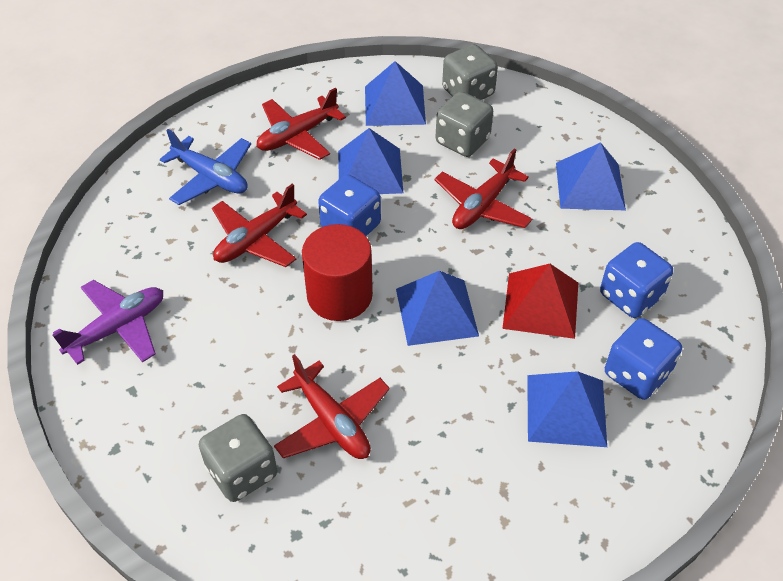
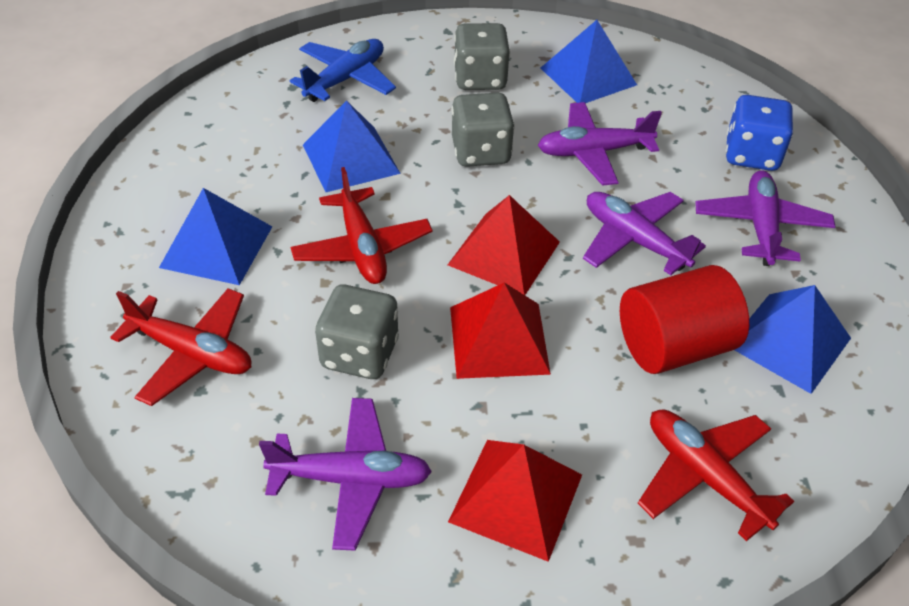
blue dice: 3 -> 1
blue pyramid: 5 -> 4
purple plane: 1 -> 4
red plane: 4 -> 3
red pyramid: 1 -> 3

